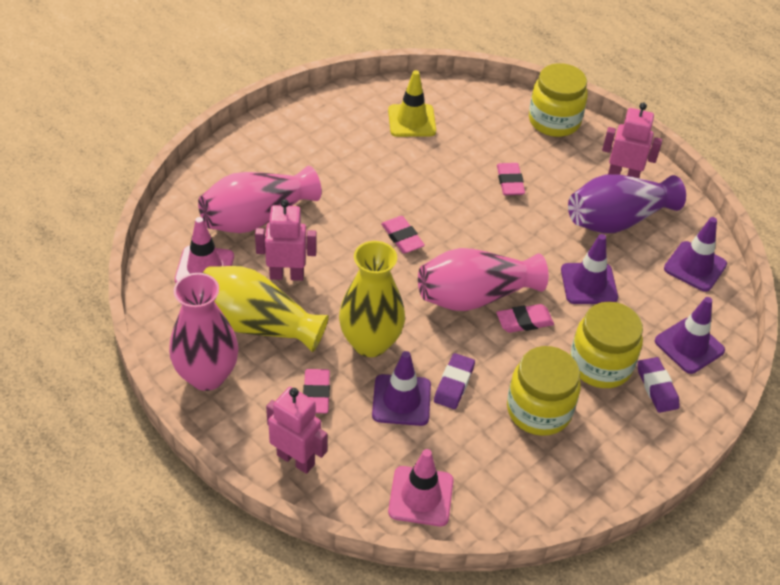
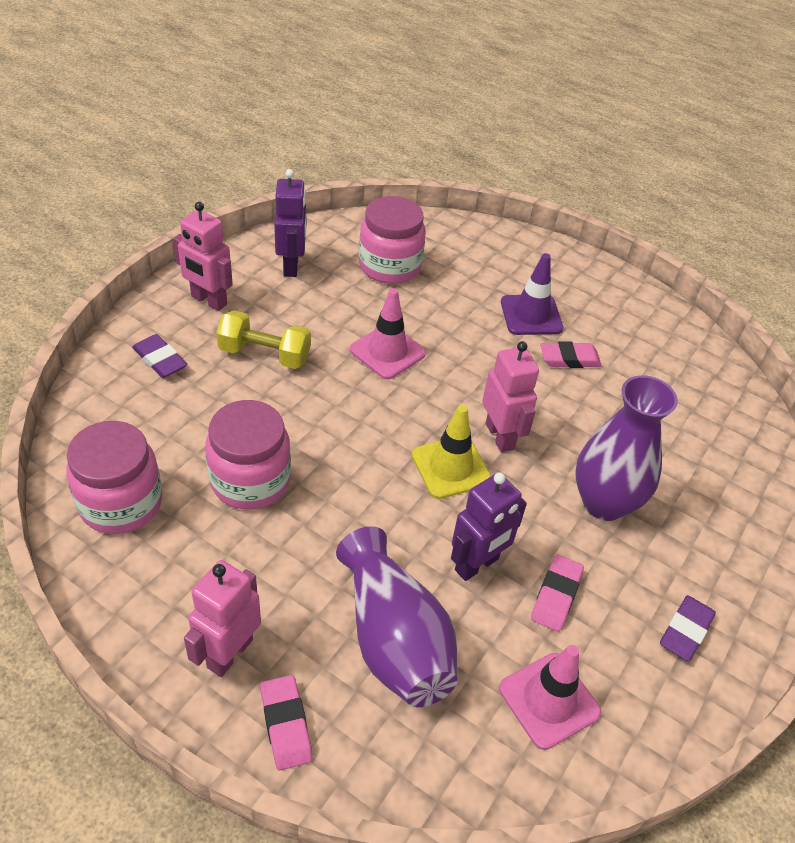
pink eraser: 4 -> 3
pink jar: 0 -> 3
pink vase: 3 -> 0
purple robot: 0 -> 2
purple traffic cone: 4 -> 1
purple vase: 1 -> 2
yellow dumbbell: 0 -> 1
yellow jar: 3 -> 0
yellow vase: 2 -> 0

